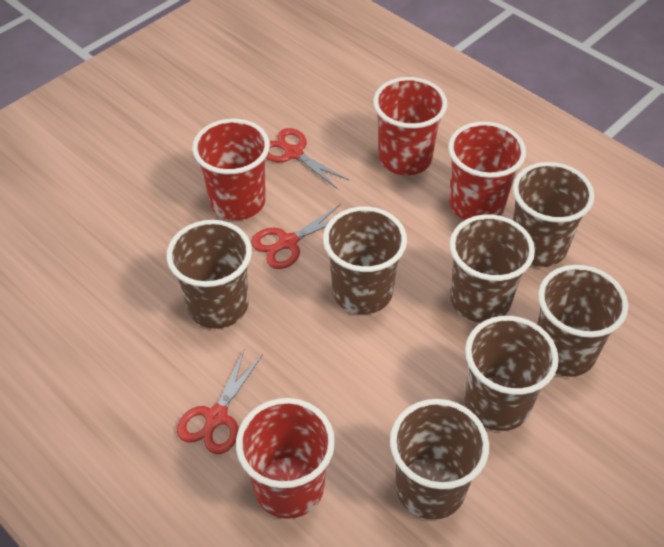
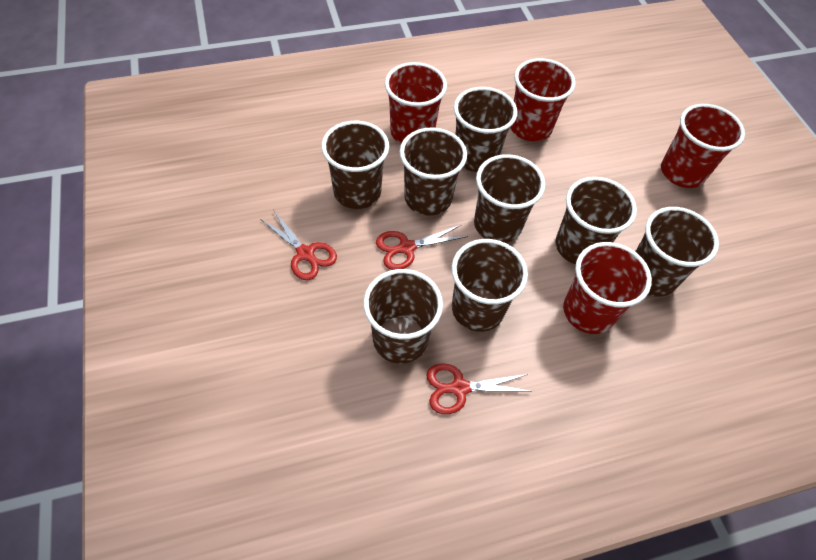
brown cup: 7 -> 8

